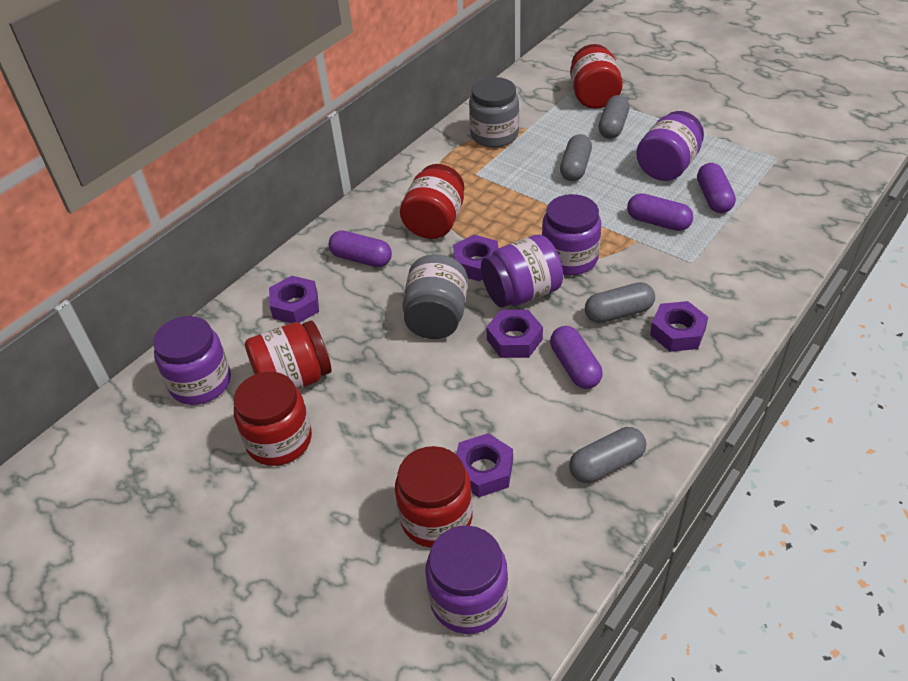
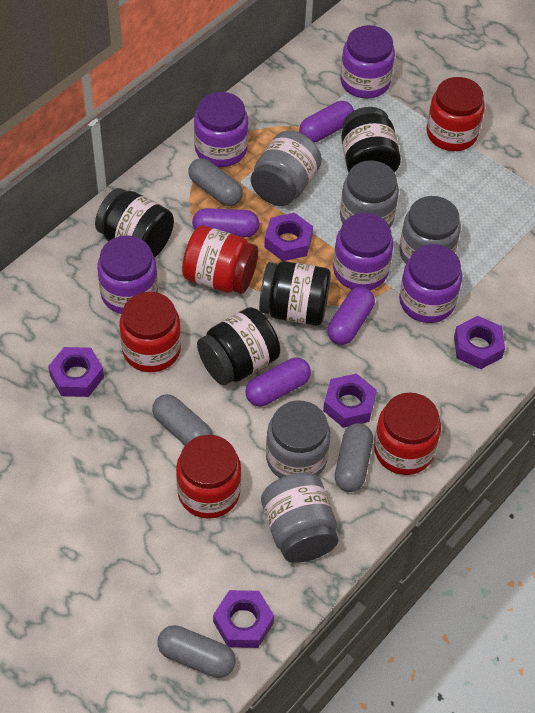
black jar: 0 -> 4
grey jar: 2 -> 5

